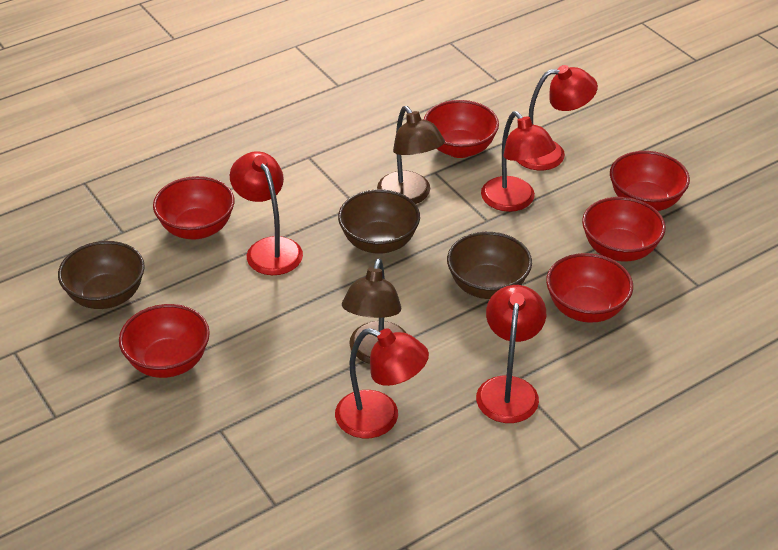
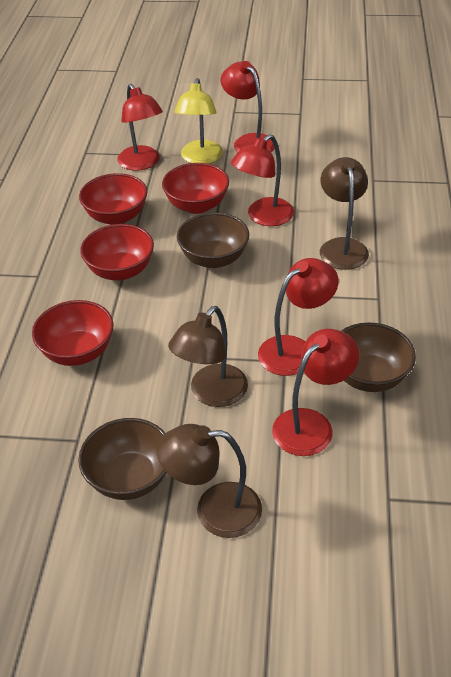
brown lamp: 2 -> 3
red bowl: 6 -> 4
yellow lamp: 0 -> 1

